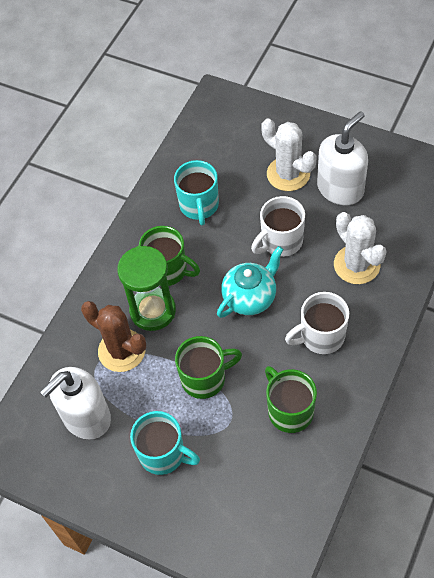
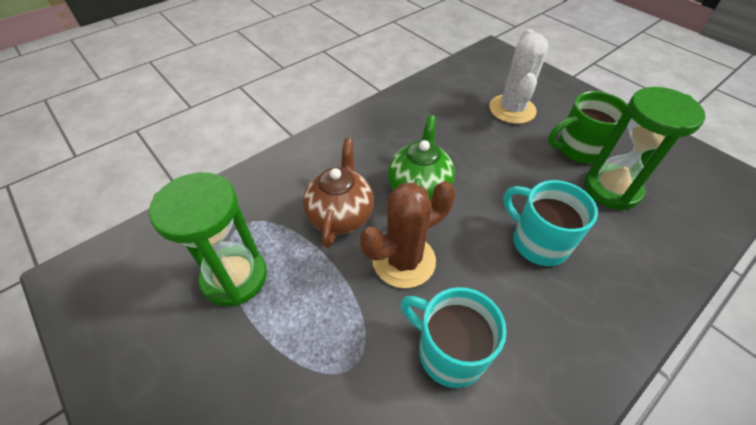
brown teapot: 0 -> 1
green hourglass: 1 -> 2
green mug: 3 -> 1
green teapot: 0 -> 1
turquoise teapot: 1 -> 0
white cactus: 2 -> 1
white mug: 2 -> 0
white soap dispenser: 2 -> 0

